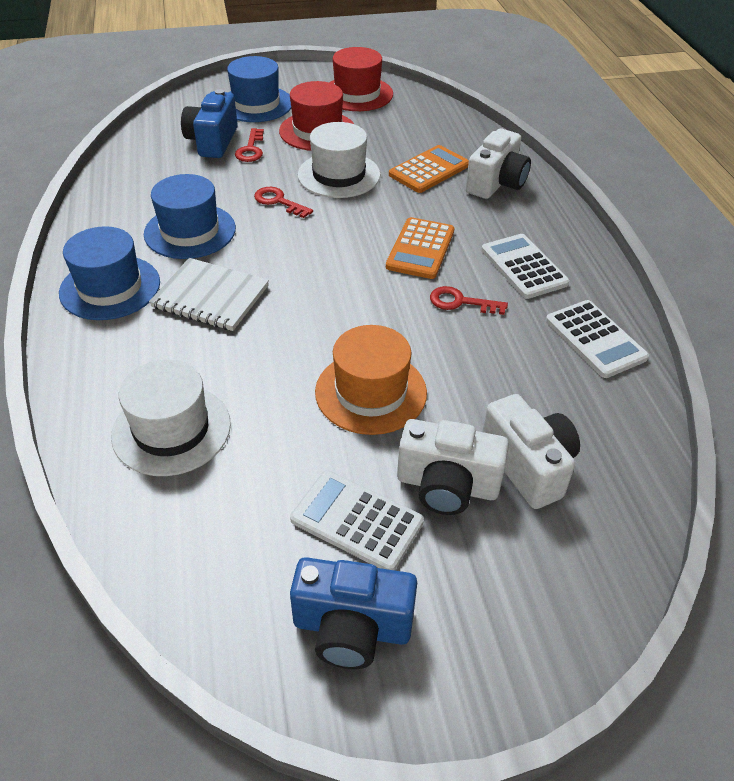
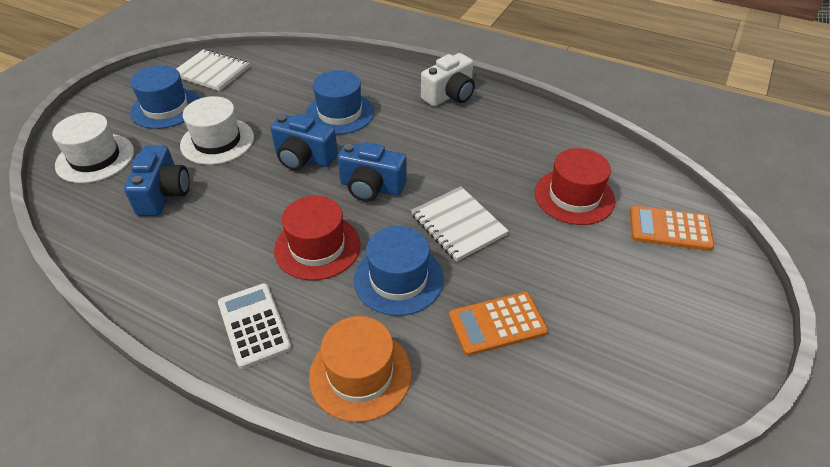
blue camera: 2 -> 3
red key: 3 -> 0
white calculator: 3 -> 1
white camera: 3 -> 1
white notebook: 1 -> 2

